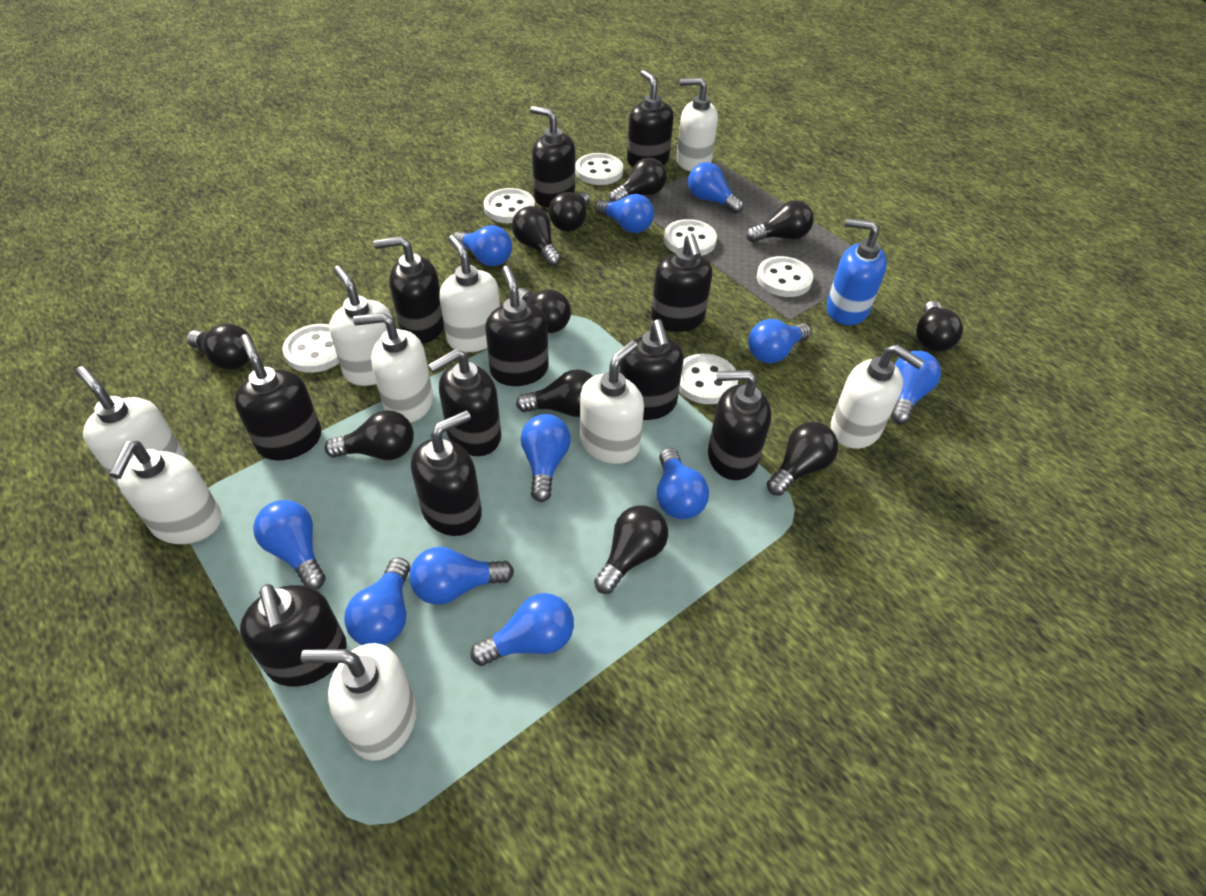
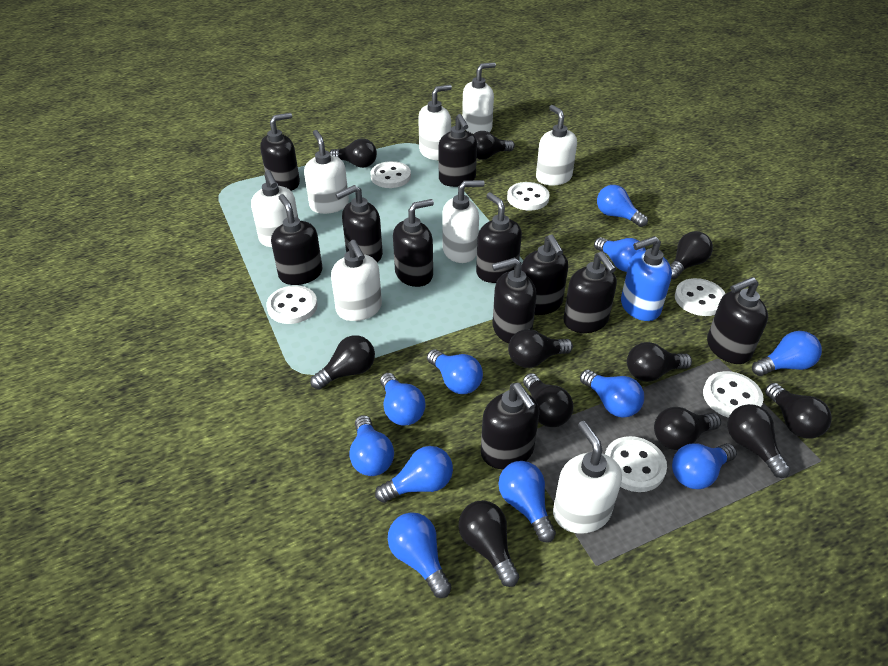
white soap dispenser: 9 -> 8

